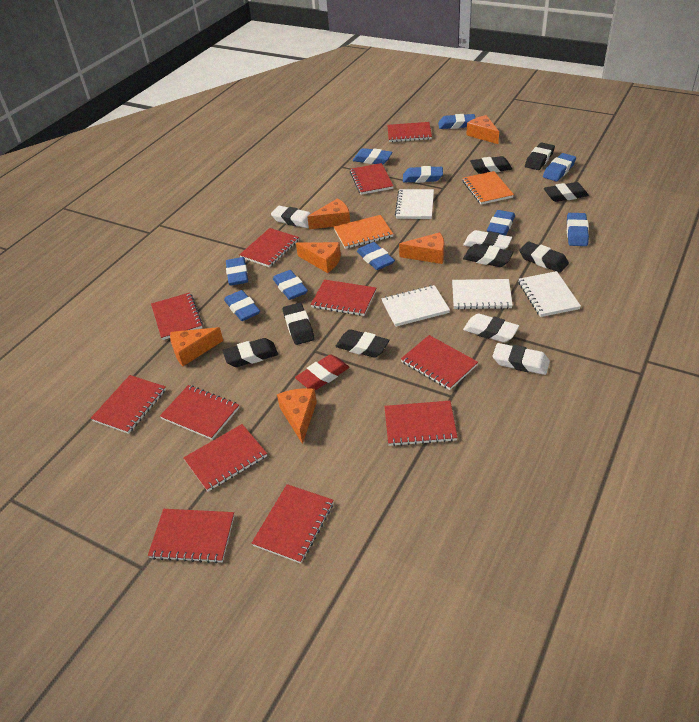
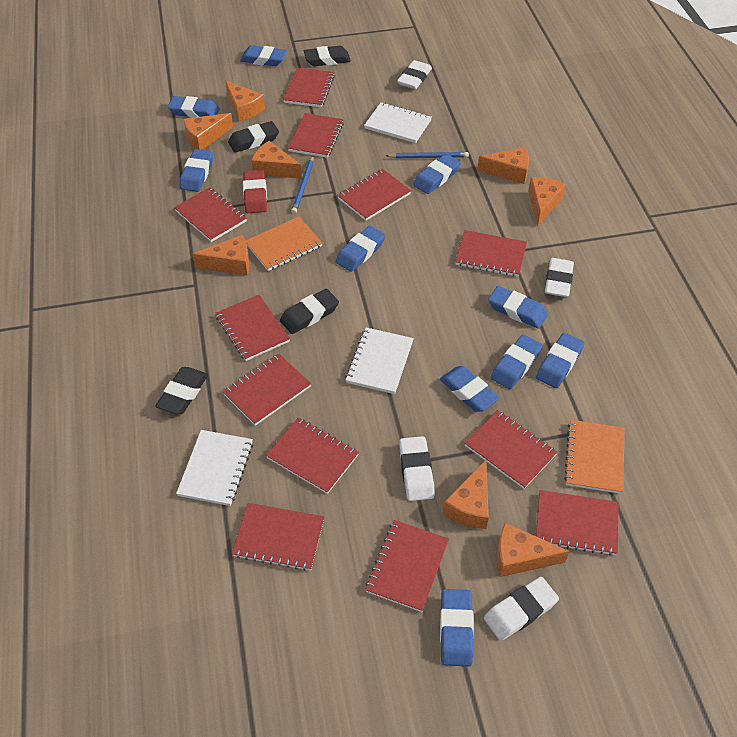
black eraser: 8 -> 4
blue pencil: 0 -> 2
orange cheese: 6 -> 8
white notebook: 4 -> 3

